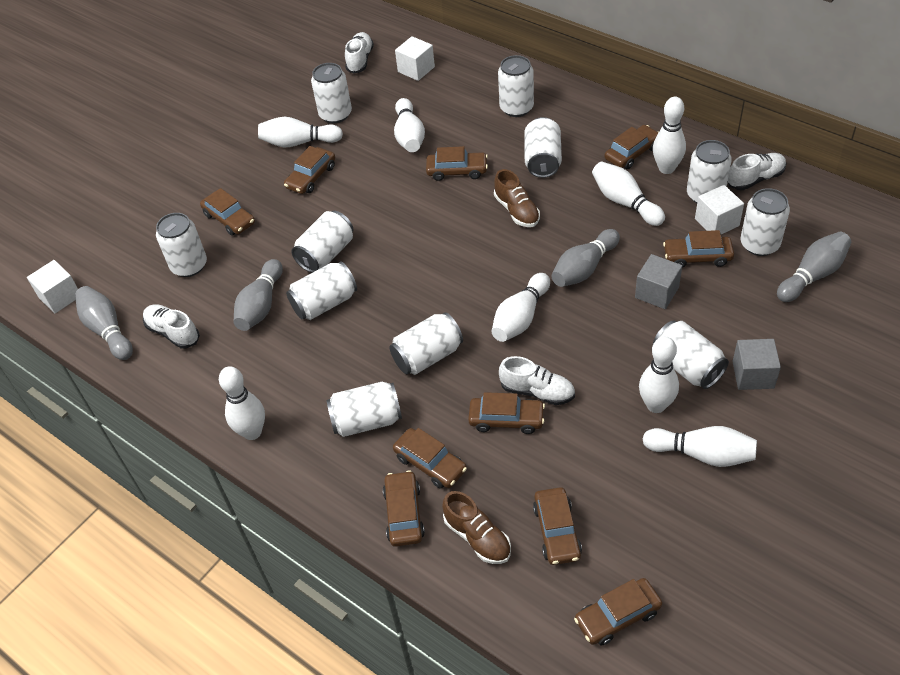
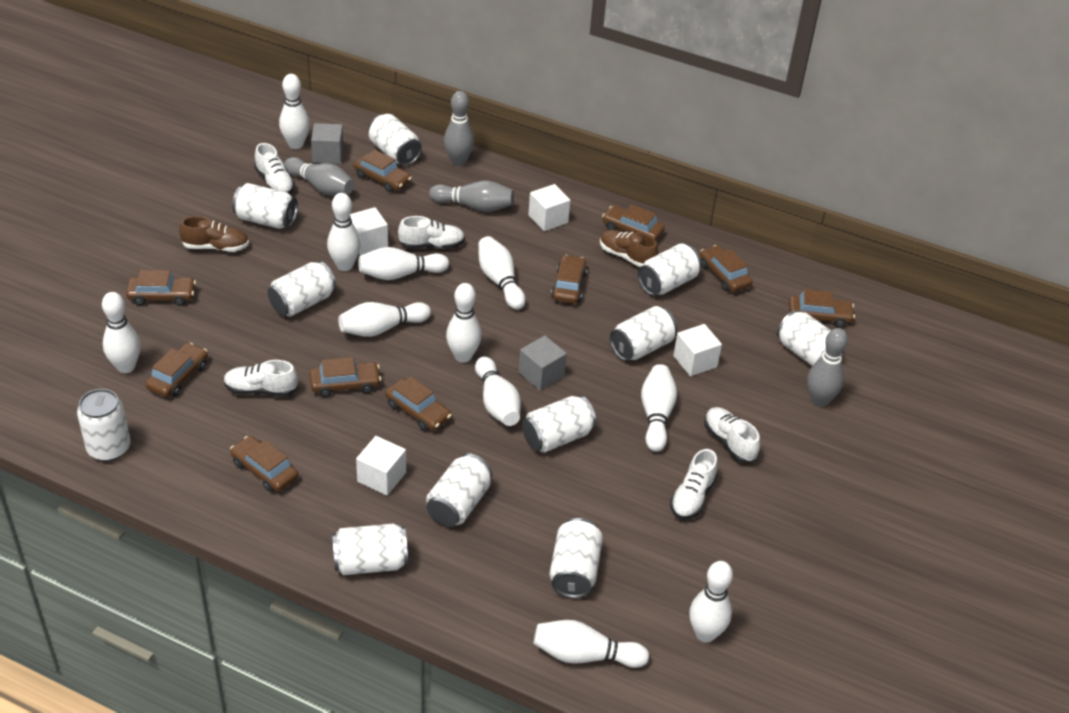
white bowling pin: 8 -> 11
white cube: 3 -> 4
white shoe: 4 -> 5

